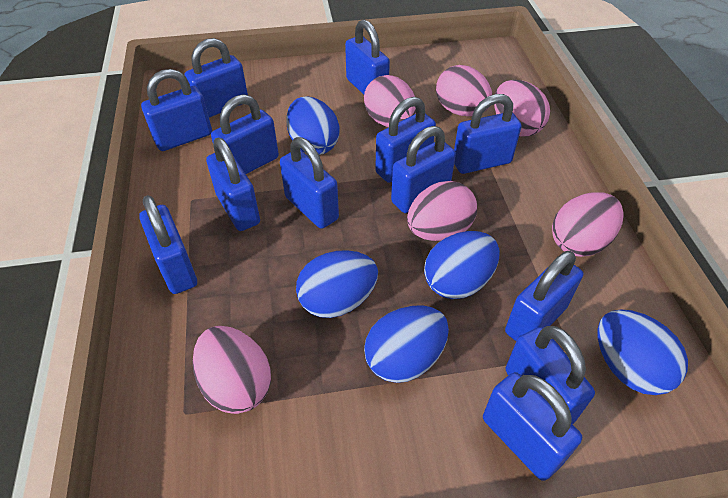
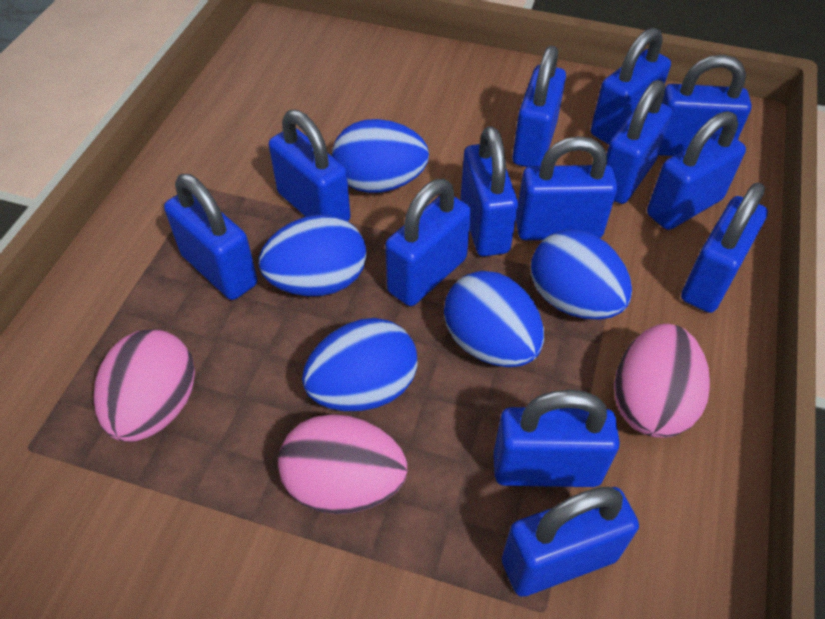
pink egg: 6 -> 3

